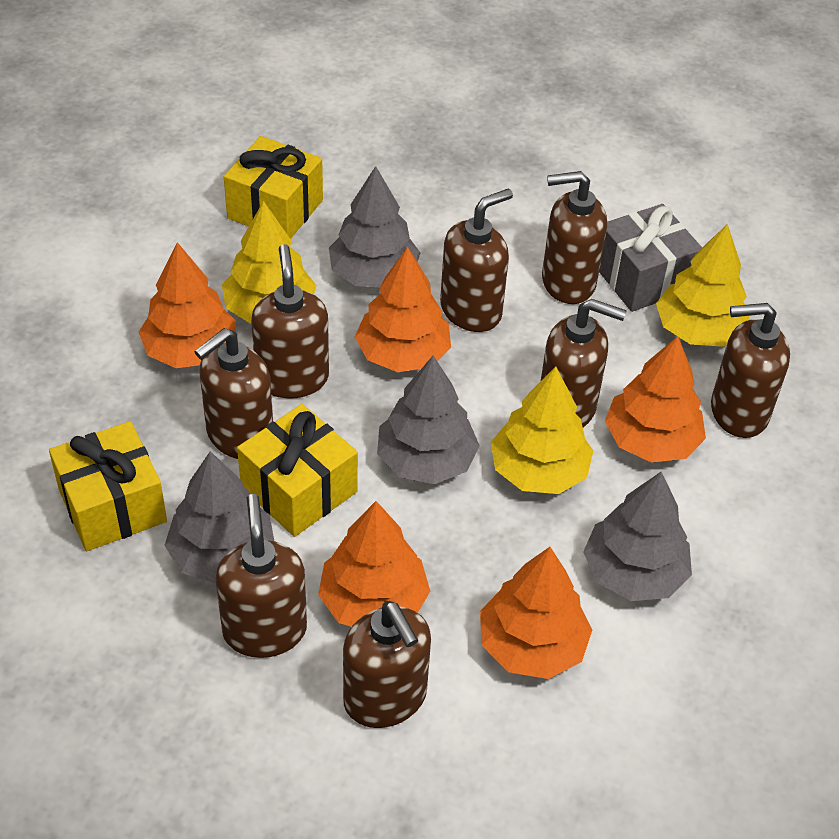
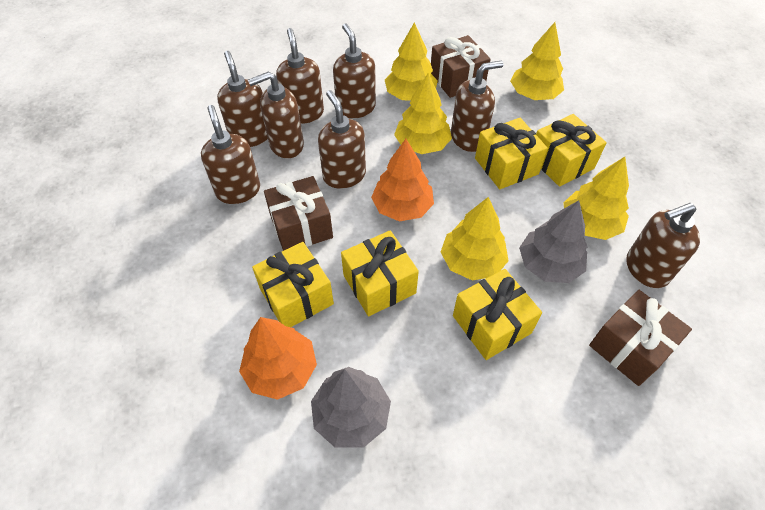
brown gift: 0 -> 3
grey gift: 1 -> 0
grey tree: 4 -> 2
orange tree: 5 -> 2
yellow gift: 3 -> 5
yellow tree: 3 -> 5

